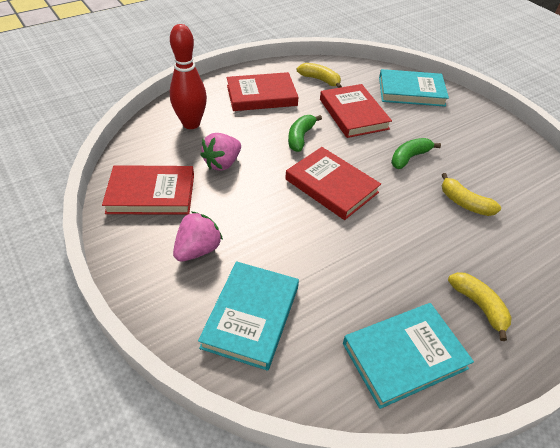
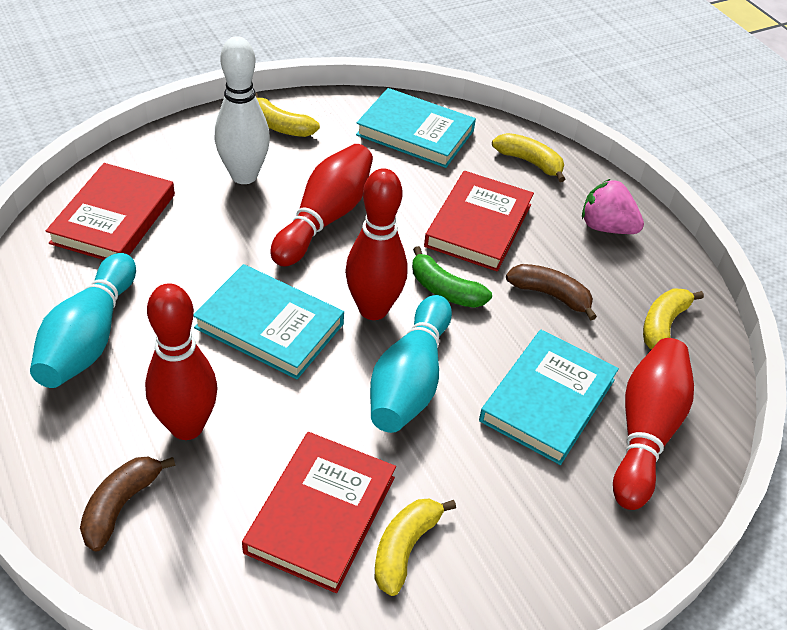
brown banana: 0 -> 2
green banana: 2 -> 1
pink strawberry: 2 -> 1
red book: 4 -> 3
red bowling pin: 1 -> 4
turquoise bowling pin: 0 -> 2
white bowling pin: 0 -> 1
yellow banana: 3 -> 4

